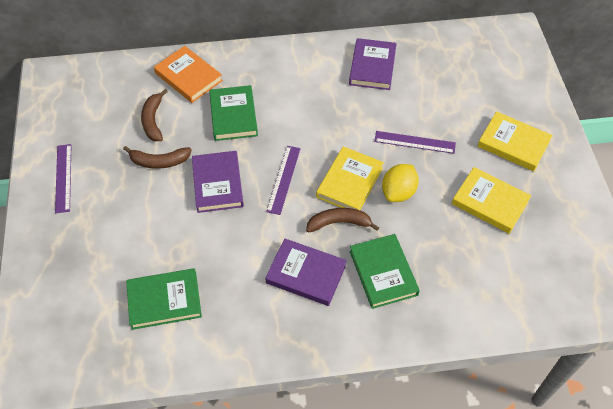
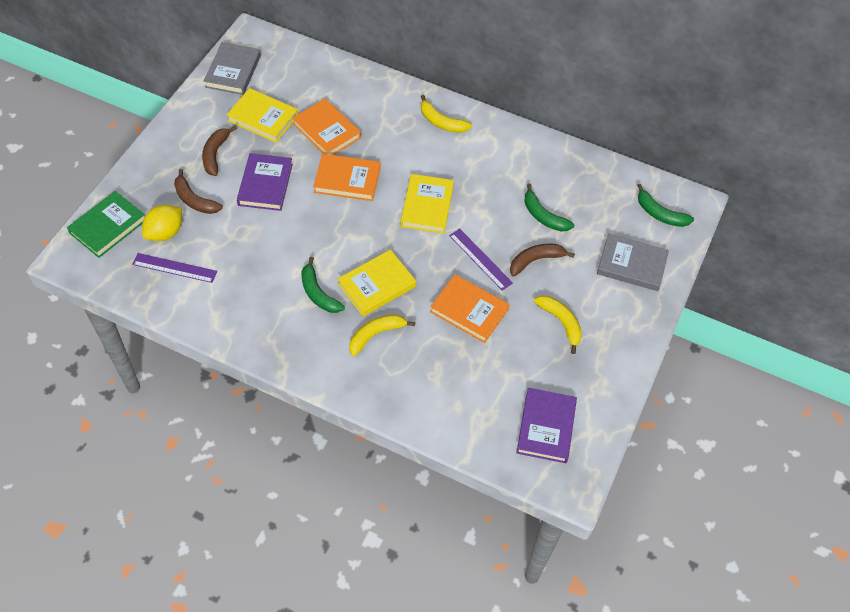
green banana: 0 -> 3
green book: 3 -> 1
grey book: 0 -> 2
orange book: 1 -> 3
purple book: 3 -> 2
purple ruler: 3 -> 2
yellow banana: 0 -> 3

